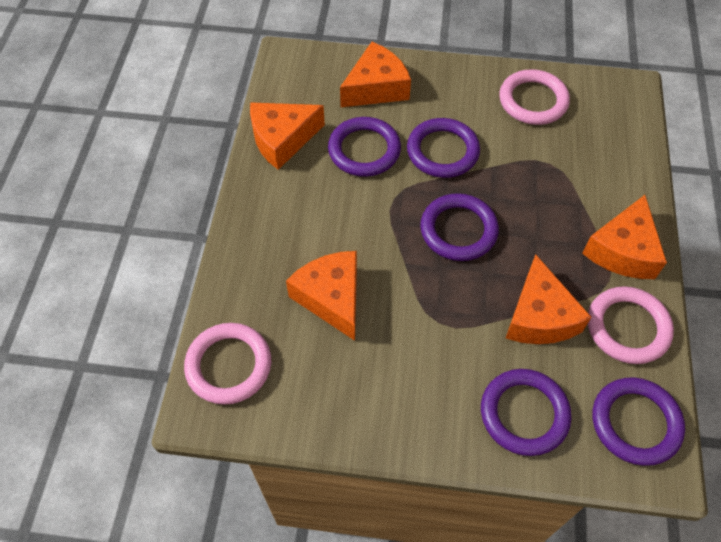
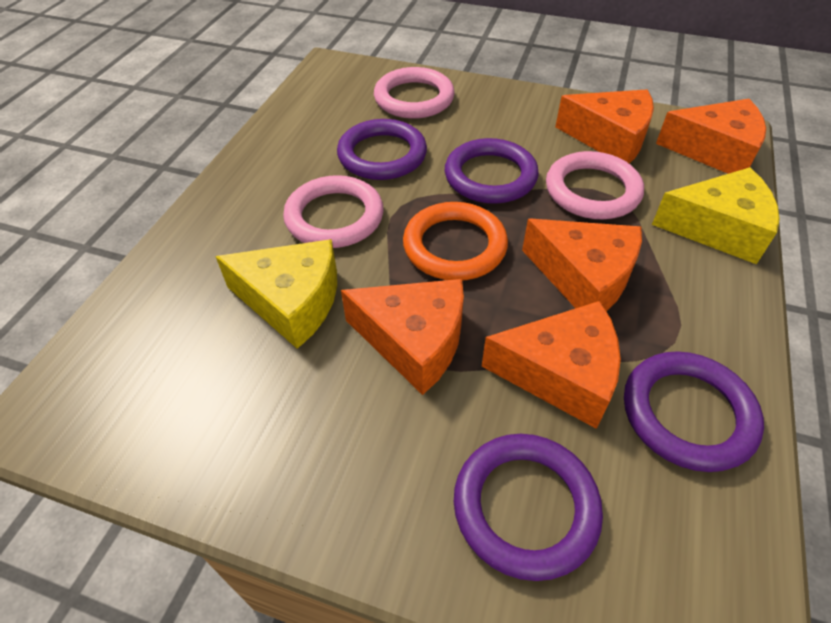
orange ring: 0 -> 1
purple ring: 5 -> 4
yellow cheese: 0 -> 2

